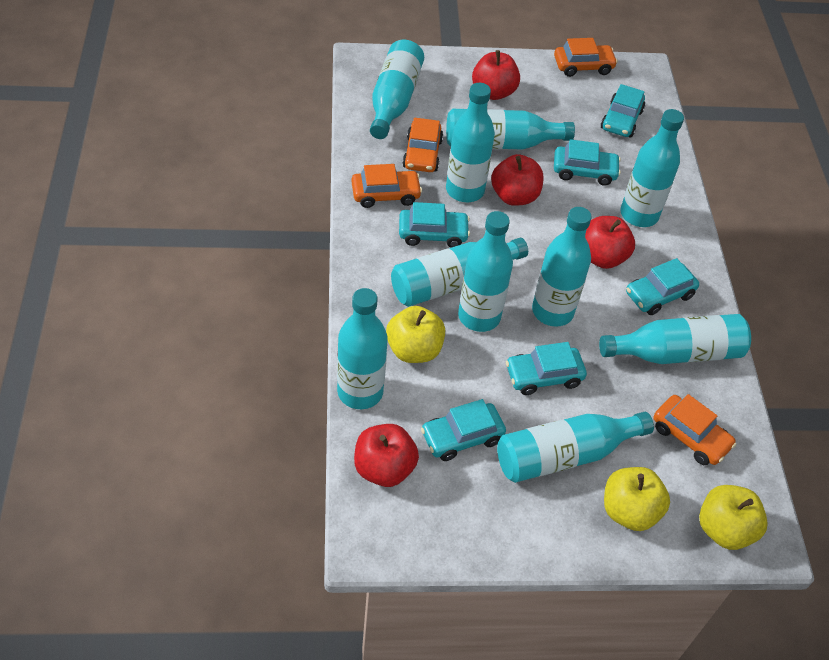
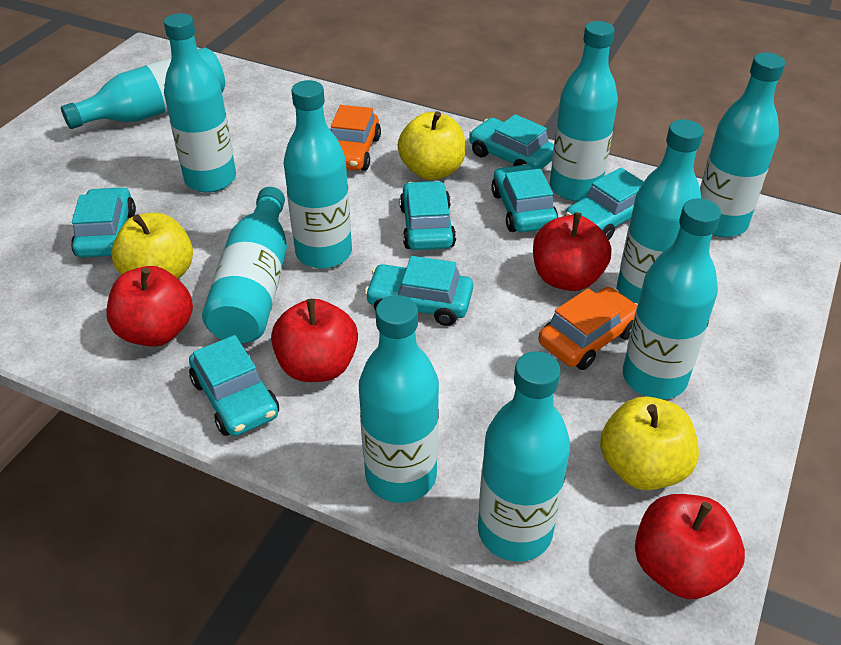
orange car: 4 -> 2
turquoise car: 6 -> 7

